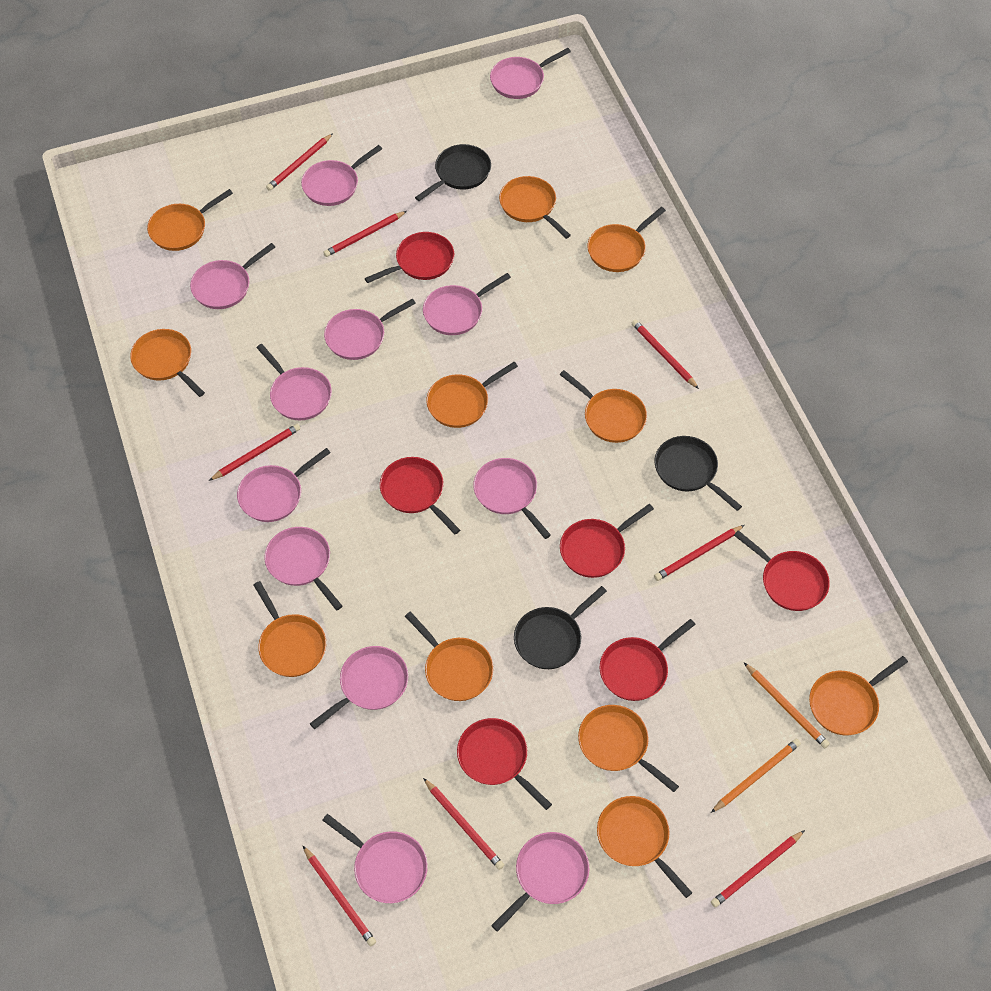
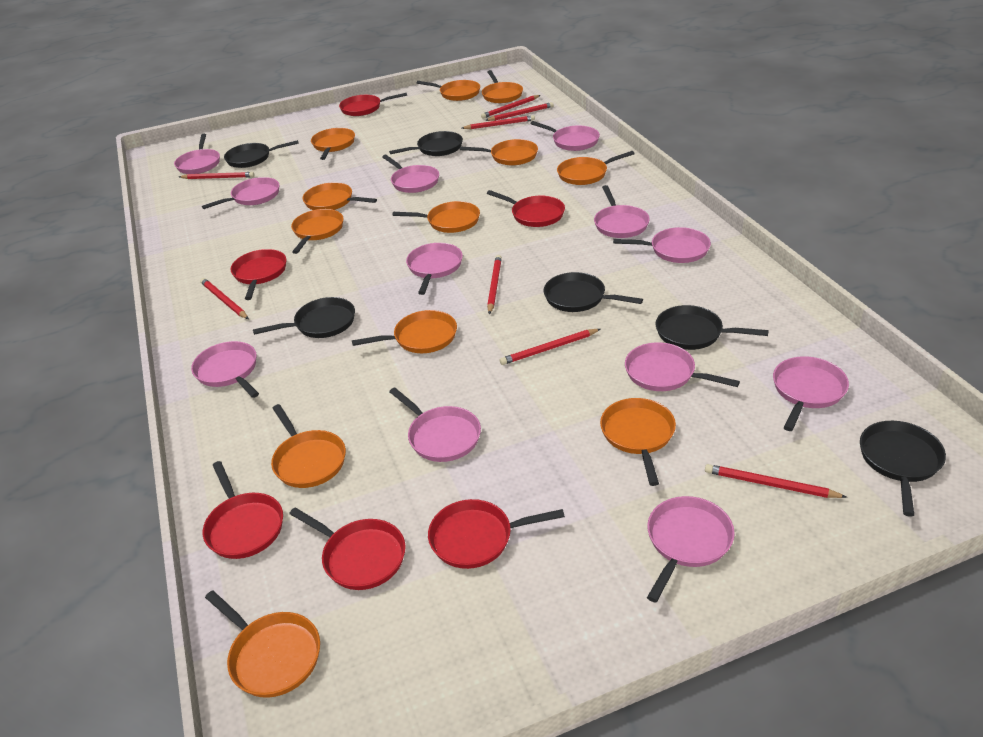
black pan: 3 -> 6
orange pan: 11 -> 12
orange pencil: 2 -> 0

